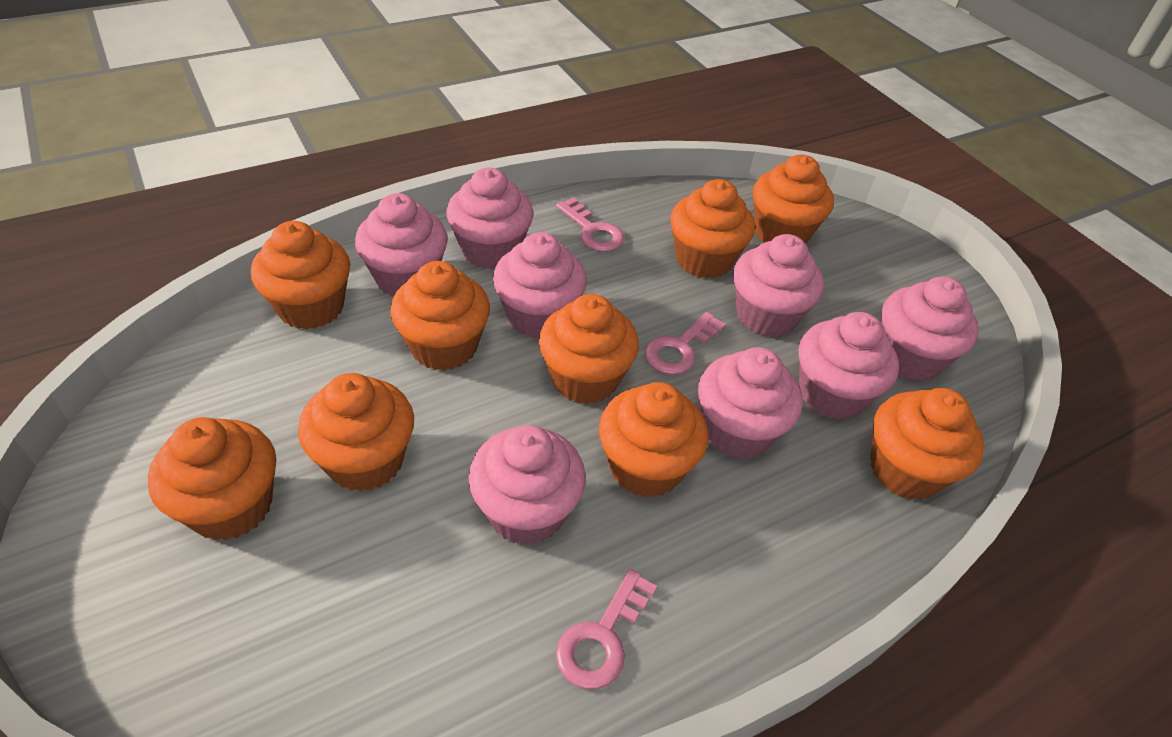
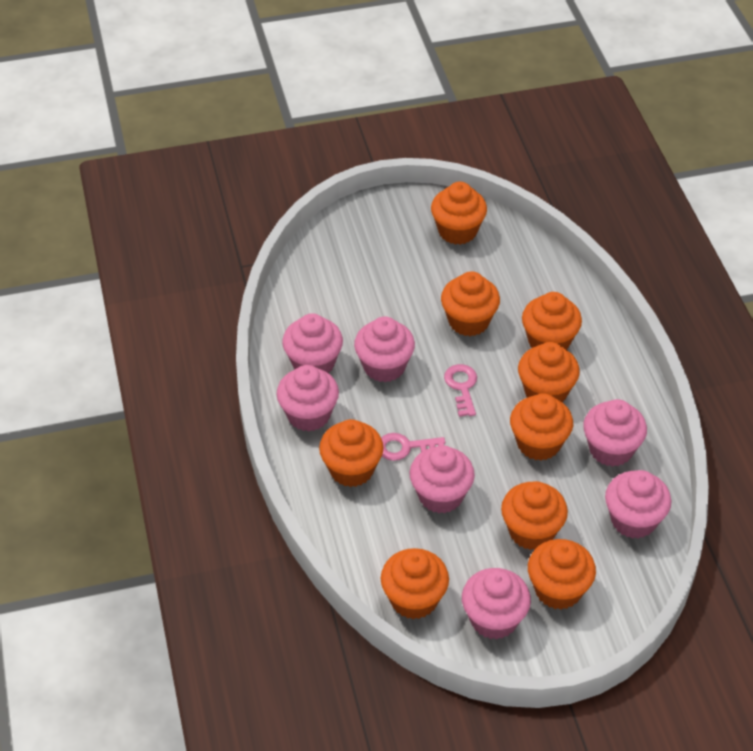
pink cupcake: 8 -> 7
pink key: 3 -> 2

